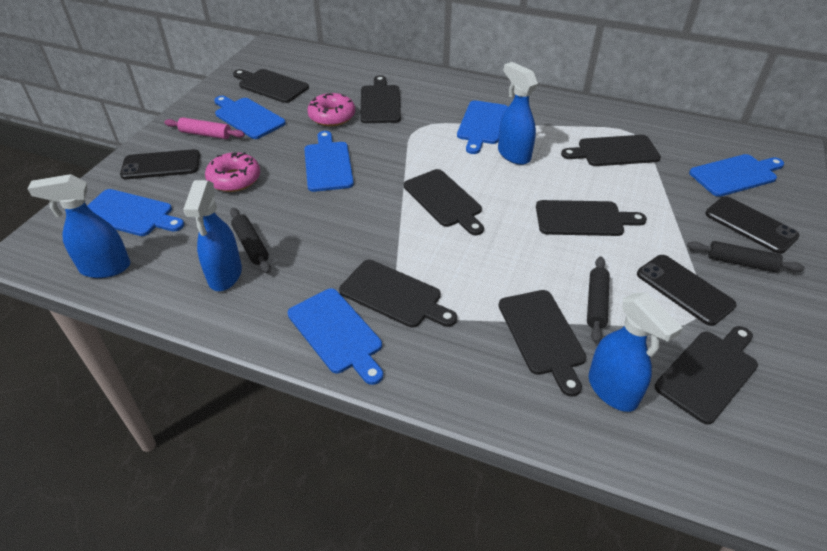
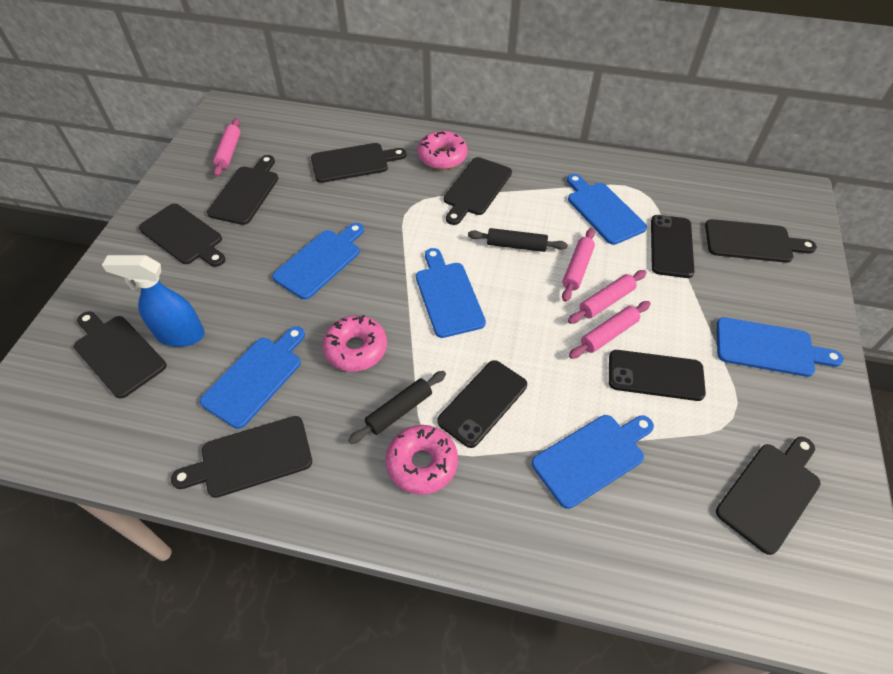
black rolling pin: 3 -> 2
blue spray bottle: 4 -> 1
pink donut: 2 -> 3
pink rolling pin: 1 -> 4

